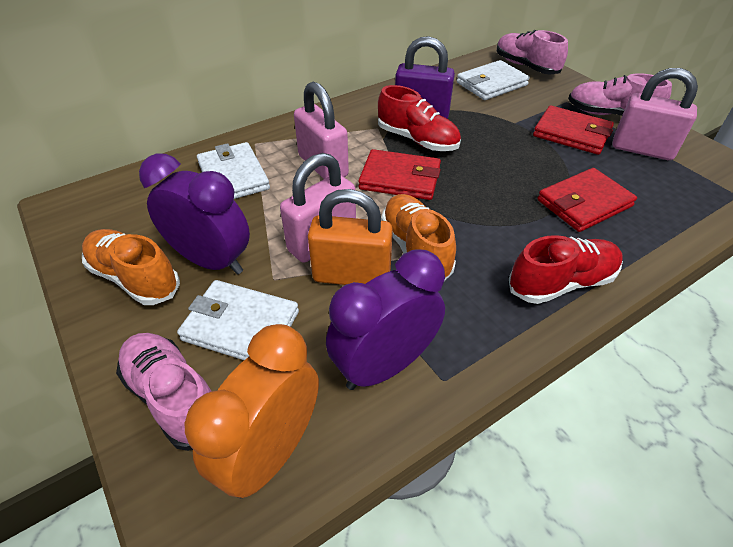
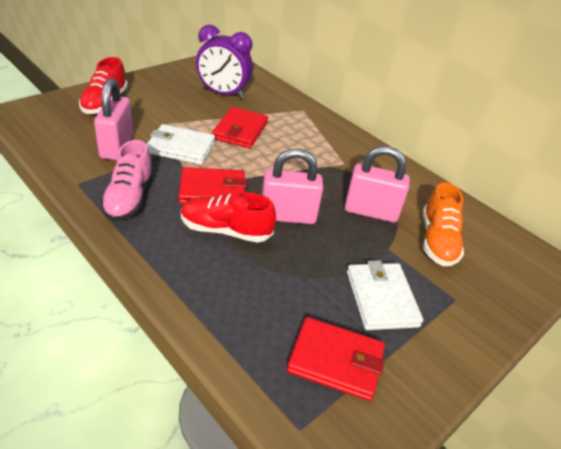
orange clock: 1 -> 0
orange padlock: 1 -> 0
orange shoe: 2 -> 1
pink shoe: 3 -> 1
purple clock: 2 -> 1
purple padlock: 1 -> 0
white wallet: 3 -> 2

